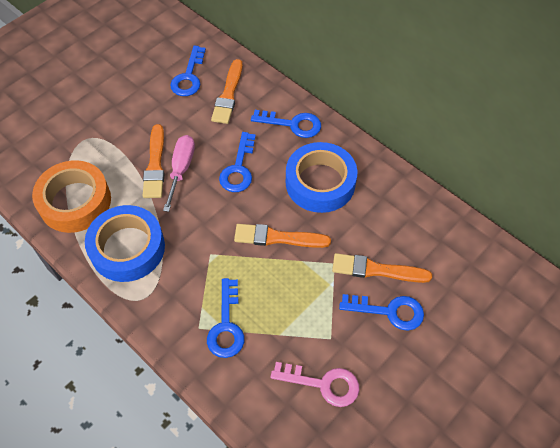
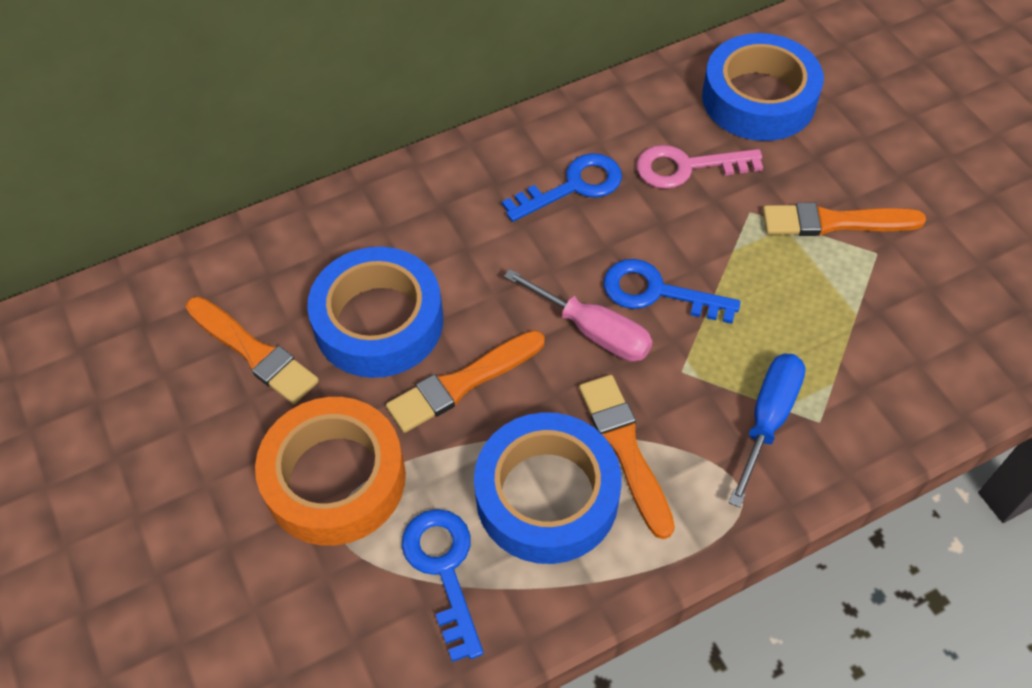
blue key: 5 -> 3
blue screwdriver: 0 -> 1
blue tape: 2 -> 3

